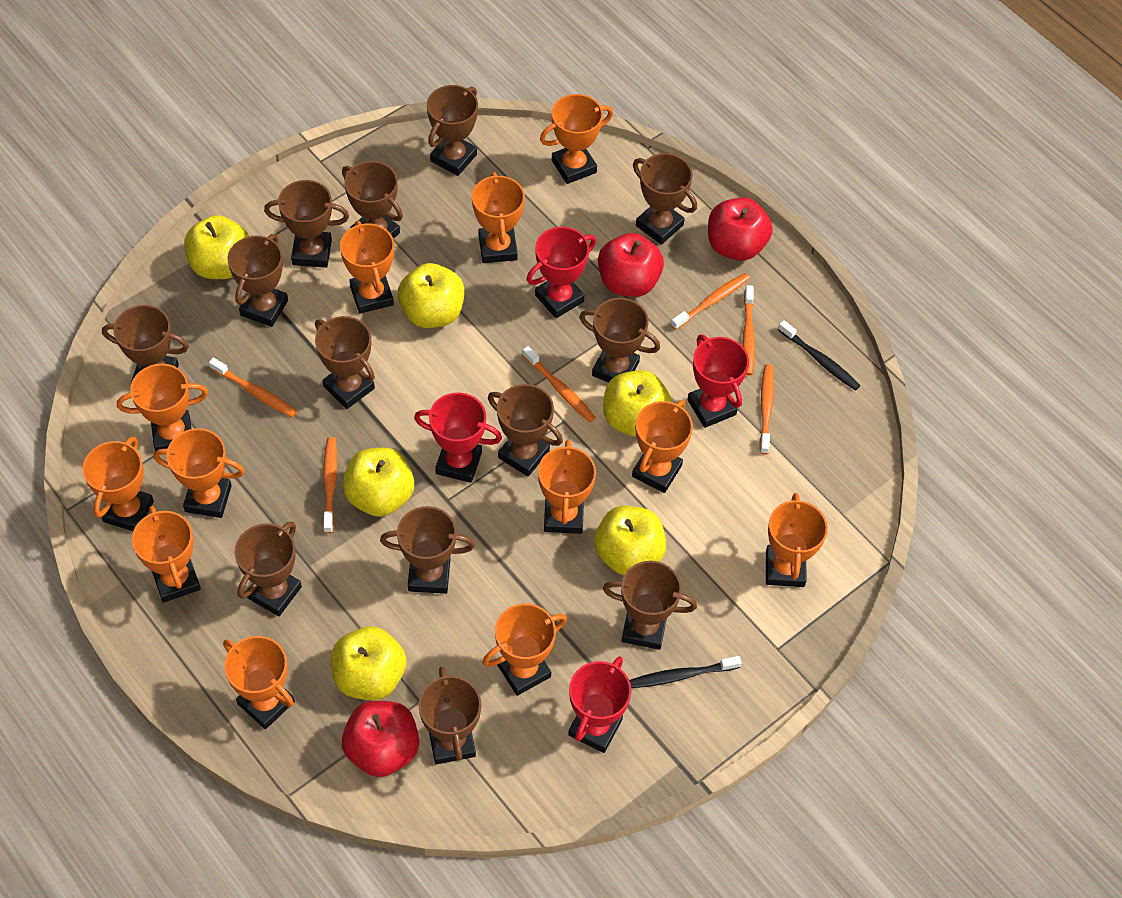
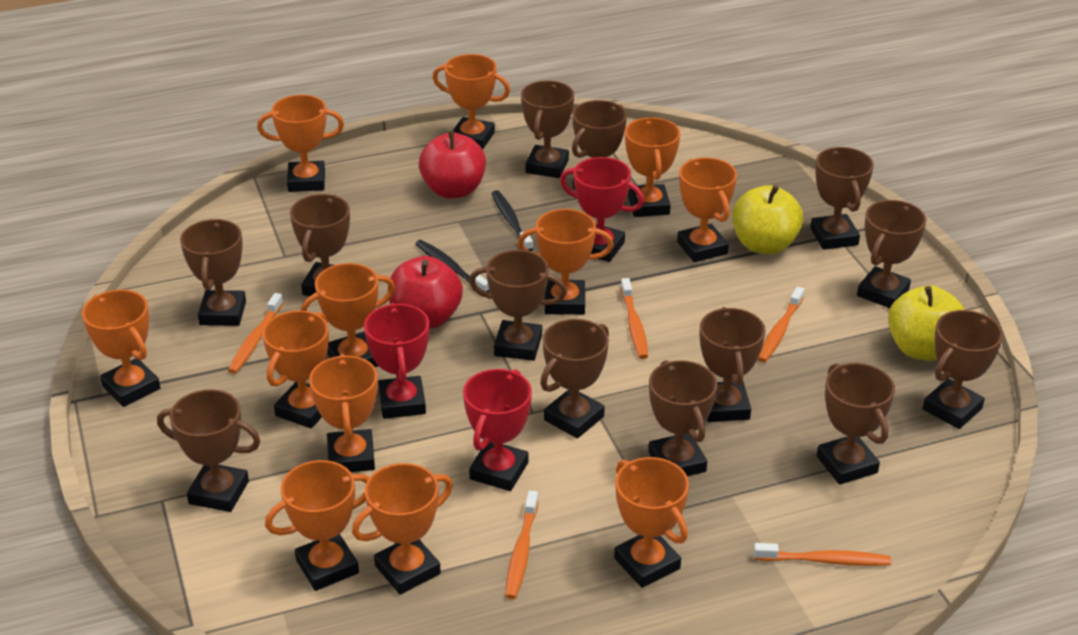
orange toothbrush: 6 -> 5
red apple: 3 -> 2
red trophy: 4 -> 3
yellow apple: 6 -> 2

